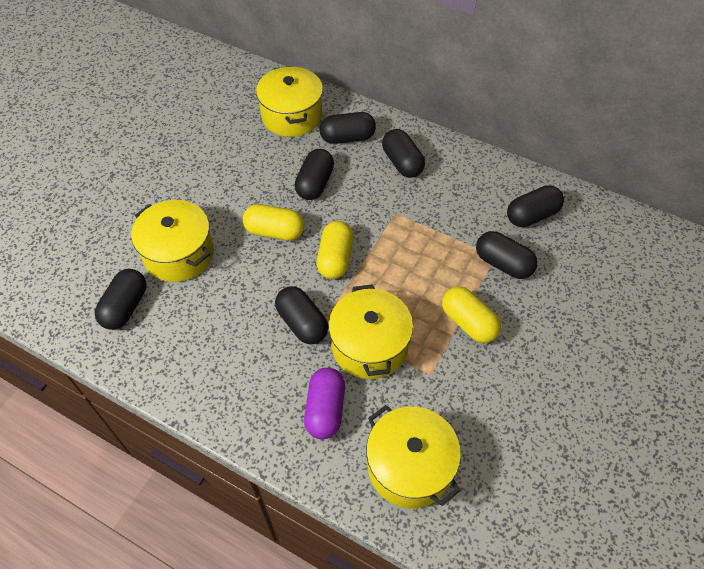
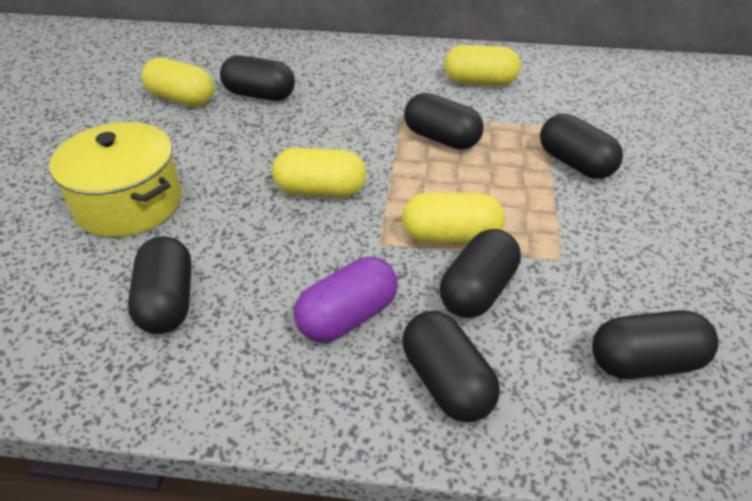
yellow capsule: 3 -> 4
yellow pot: 4 -> 1

